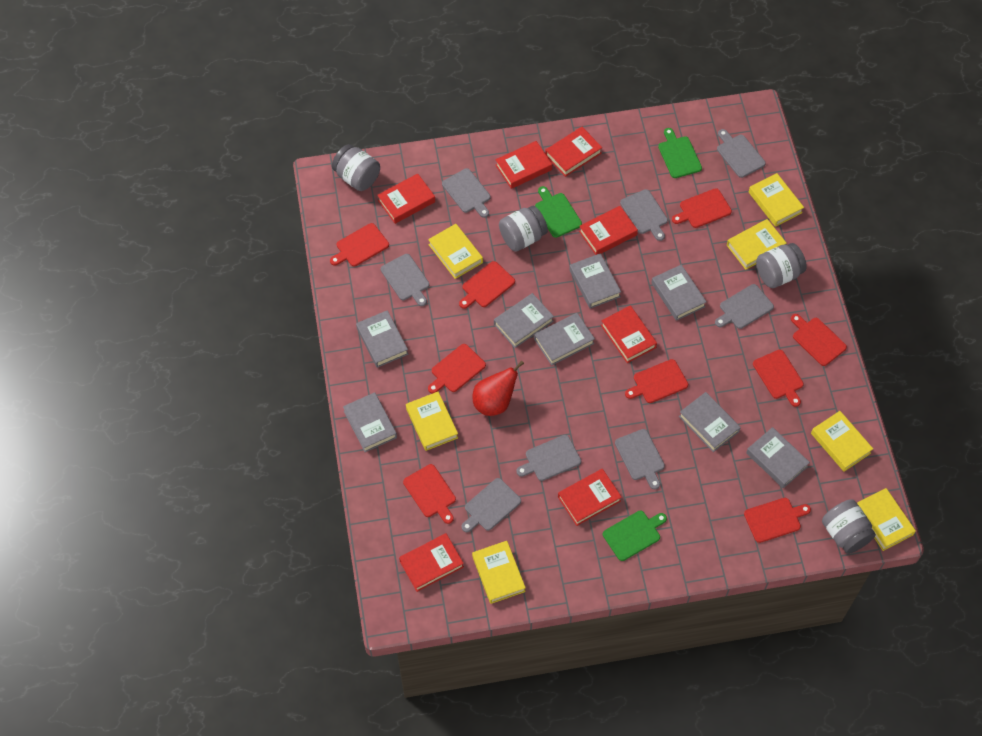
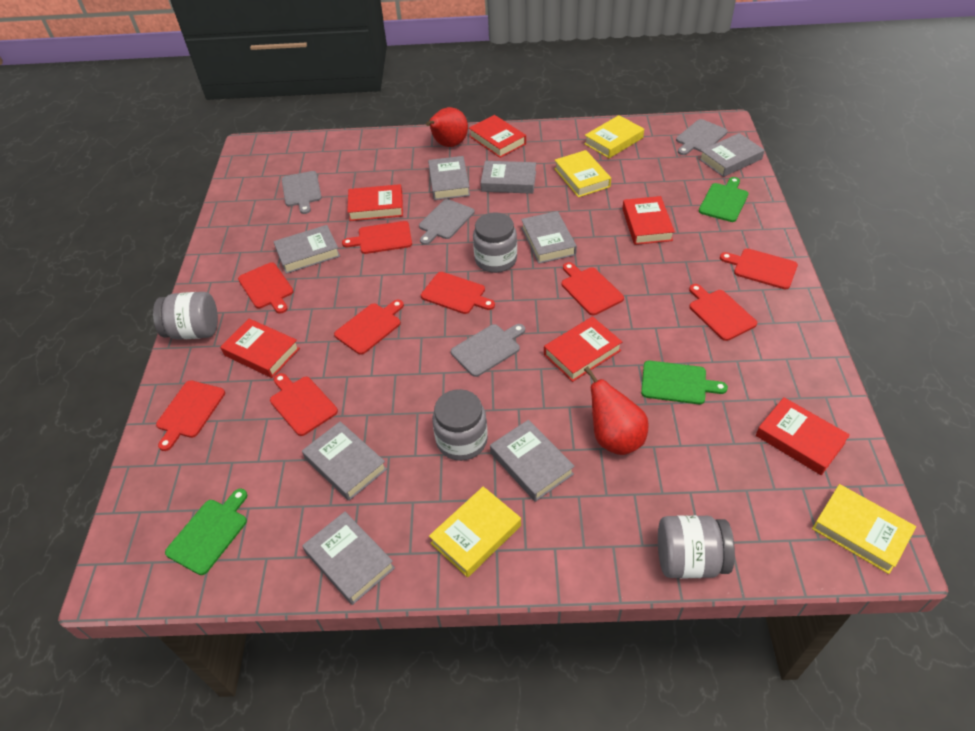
grey cutting board: 8 -> 4
red book: 7 -> 6
red pear: 1 -> 2
yellow book: 7 -> 4

